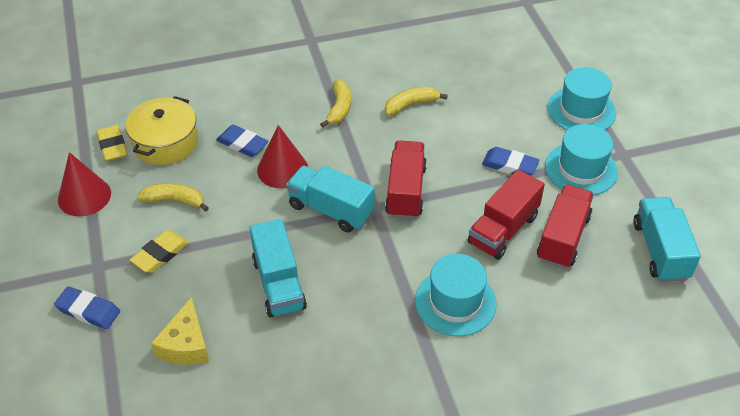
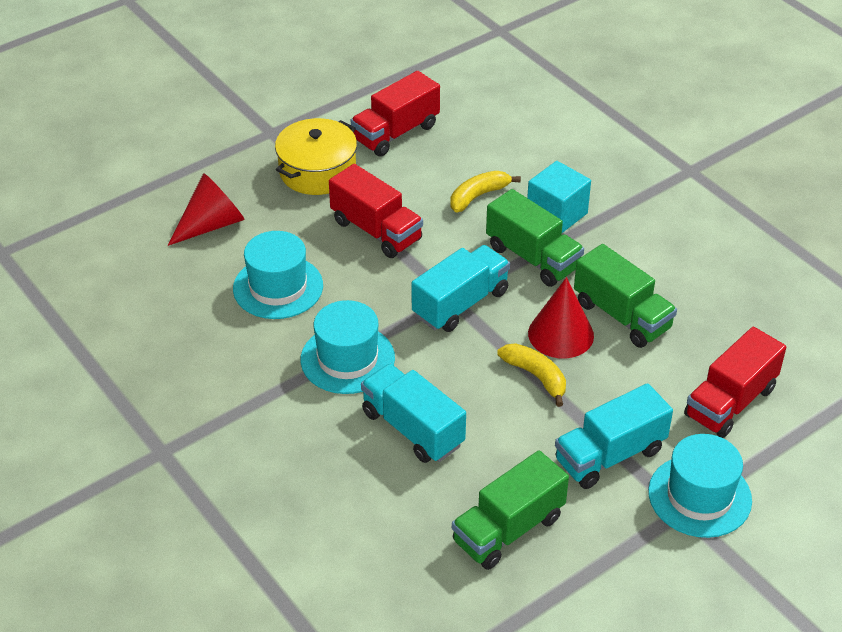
blue eraser: 3 -> 0
green truck: 0 -> 3
turquoise cube: 0 -> 1
yellow banana: 3 -> 2
yellow cheese: 1 -> 0
yellow eraser: 2 -> 0

